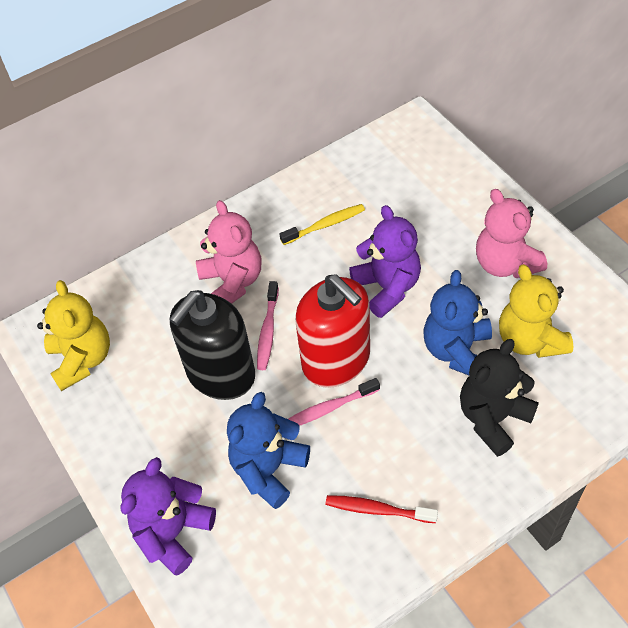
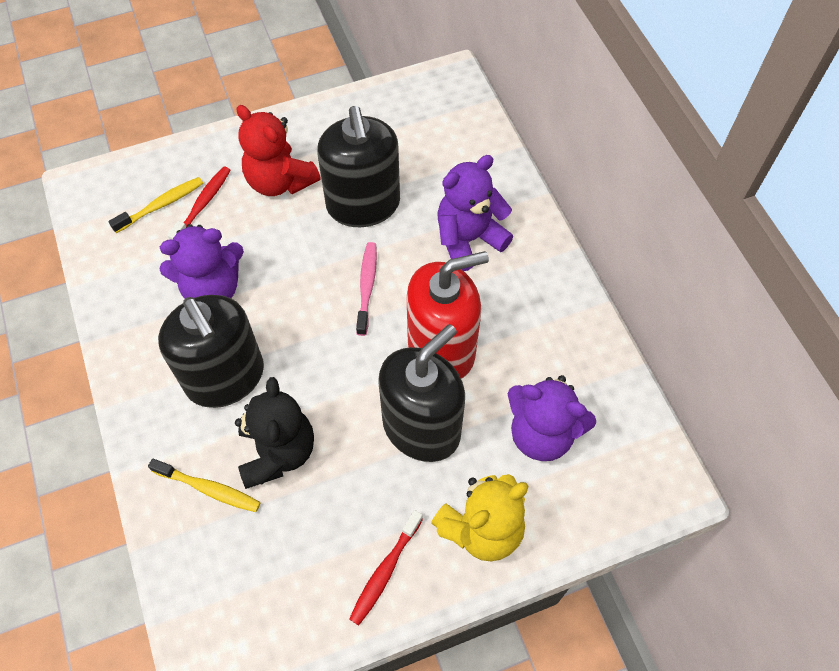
black soap dispenser: 1 -> 3
blue teddy bear: 2 -> 0
pink teddy bear: 2 -> 0
pink toothbrush: 2 -> 1
purple teddy bear: 2 -> 3
red teddy bear: 0 -> 1
red toothbrush: 1 -> 2
yellow teddy bear: 2 -> 1
yellow toothbrush: 1 -> 2

